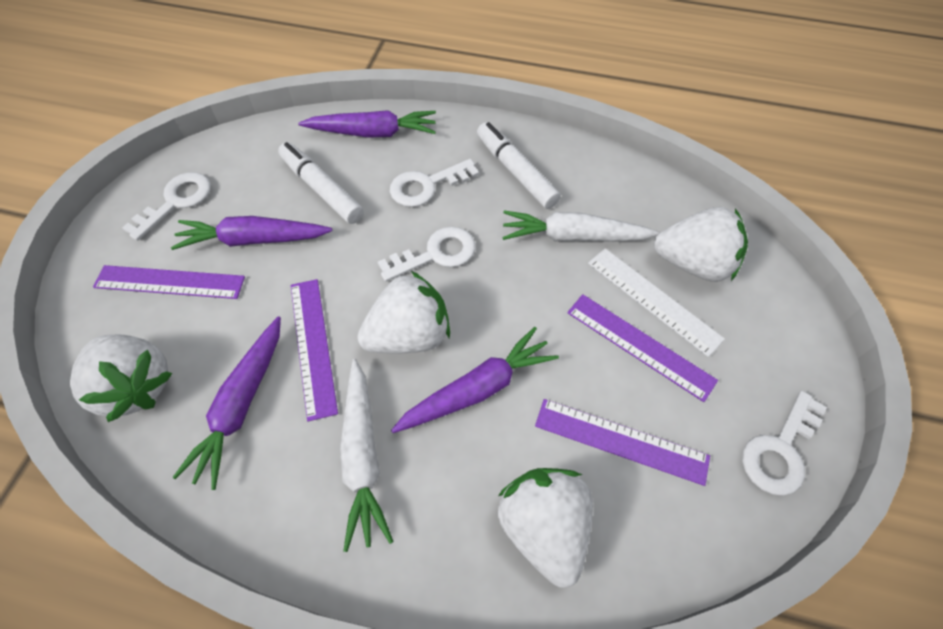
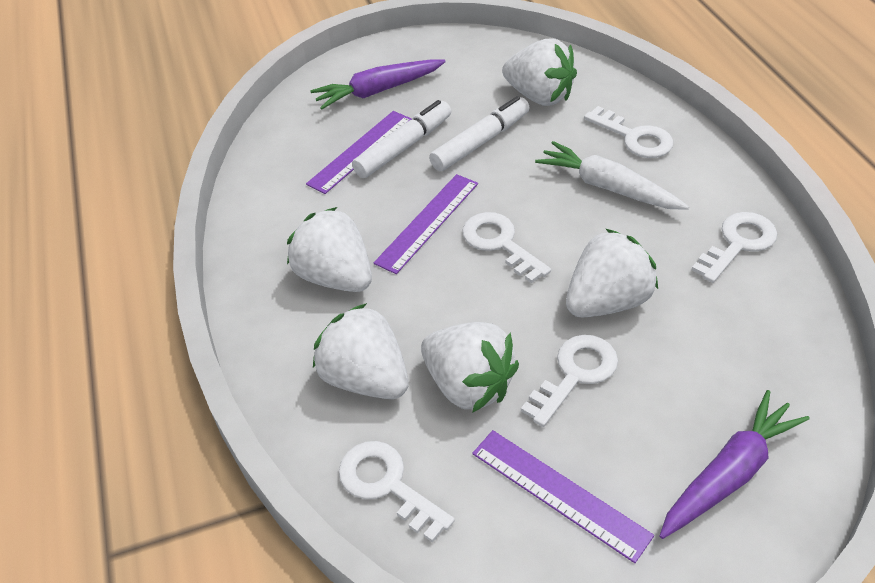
purple carrot: 4 -> 2
purple ruler: 4 -> 3
white carrot: 2 -> 1
white key: 4 -> 5
white ruler: 1 -> 0
white strawberry: 4 -> 5

